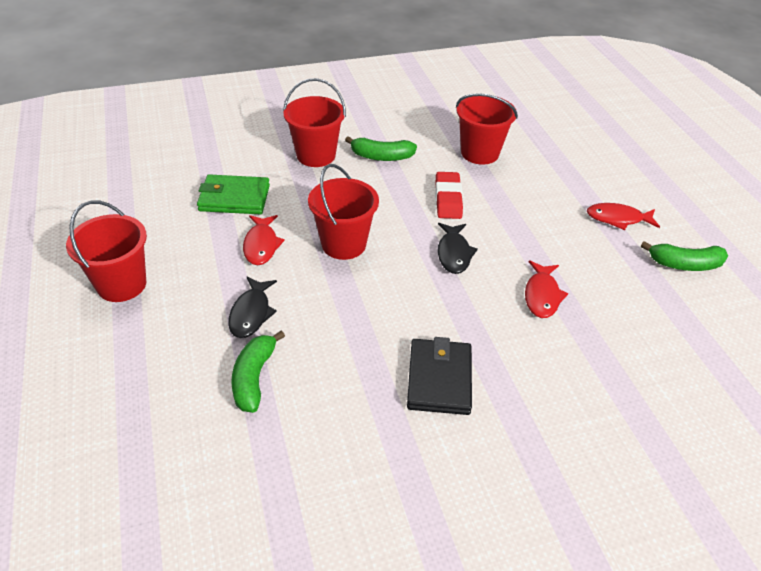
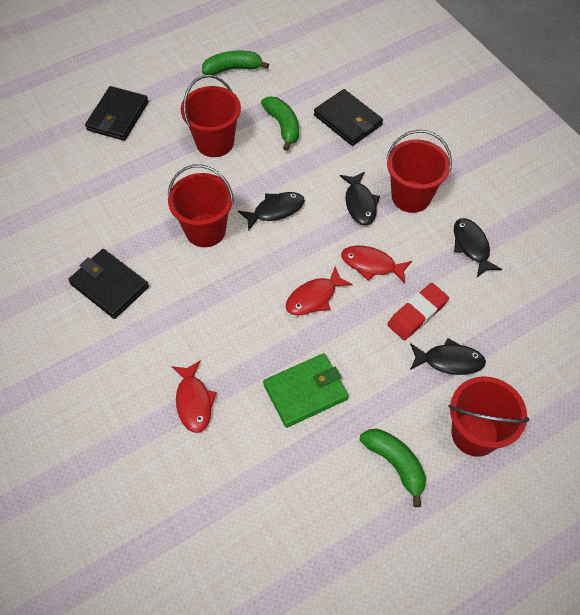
black fish: 2 -> 4
black wallet: 1 -> 3

